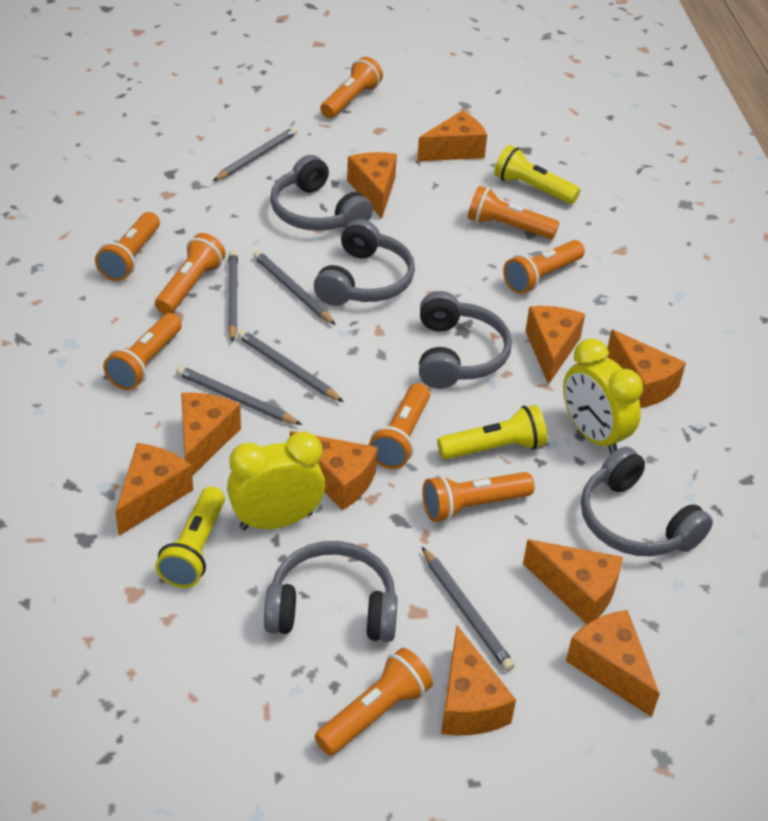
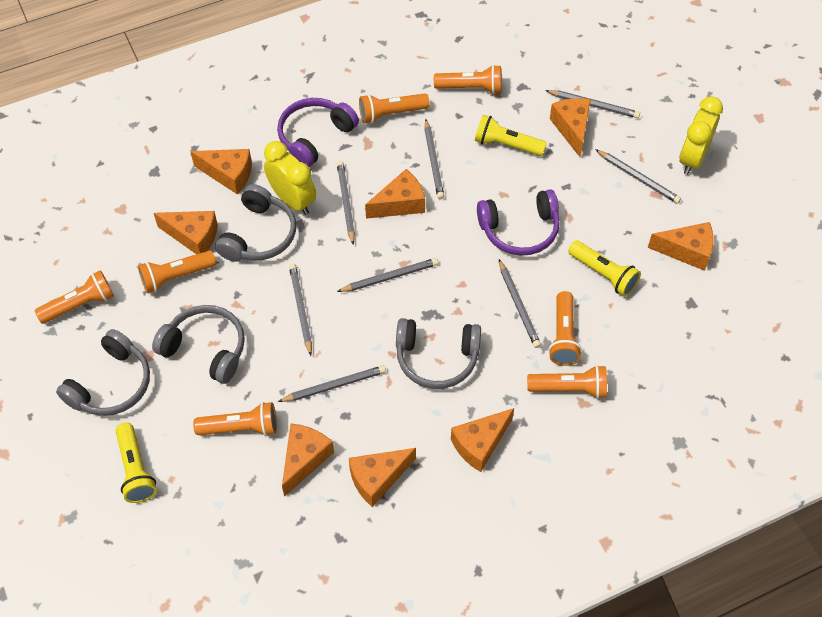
grey headphones: 5 -> 4
grey pencil: 6 -> 8
orange cheese: 10 -> 8
orange flashlight: 9 -> 7
purple headphones: 0 -> 2

